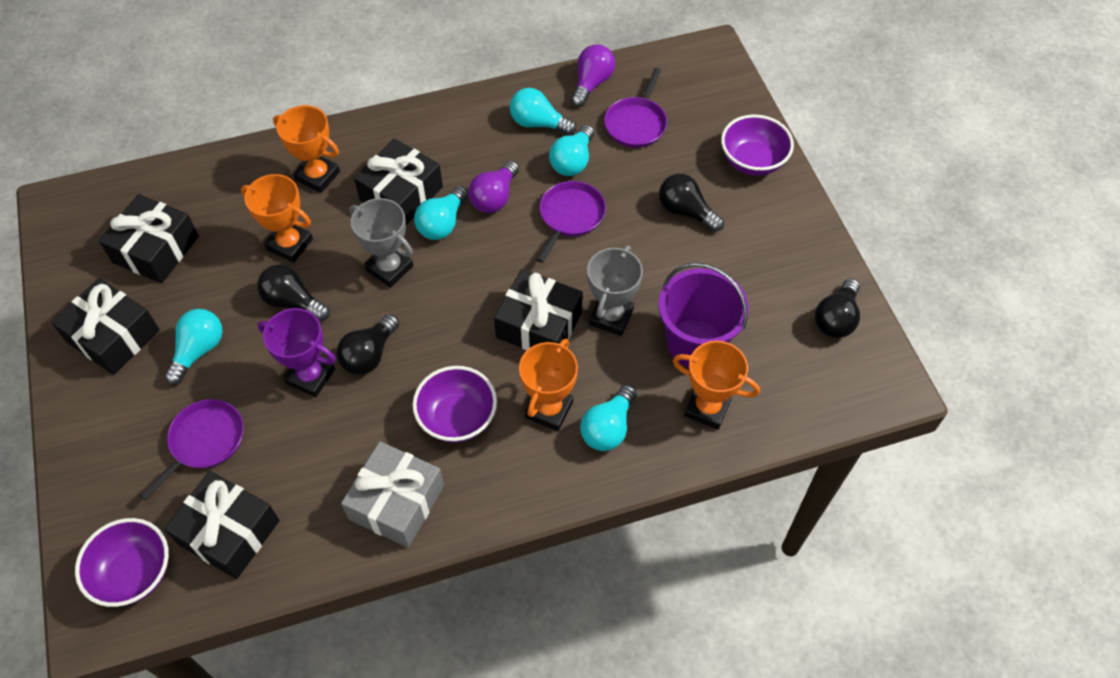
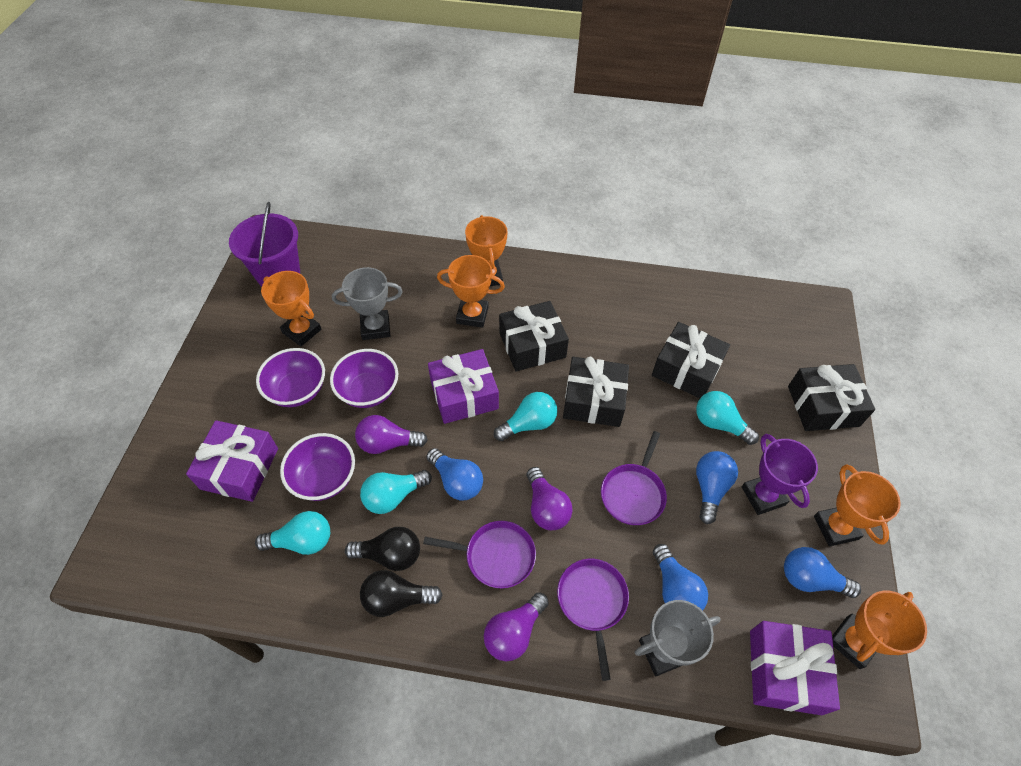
black gift: 5 -> 4
black light bulb: 4 -> 2
blue light bulb: 0 -> 4
grey gift: 1 -> 0
orange trophy: 4 -> 5
purple gift: 0 -> 3
purple light bulb: 2 -> 3
turquoise light bulb: 5 -> 4

